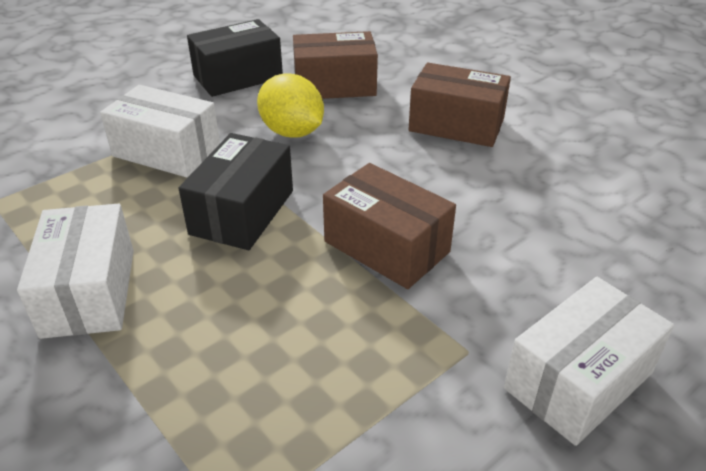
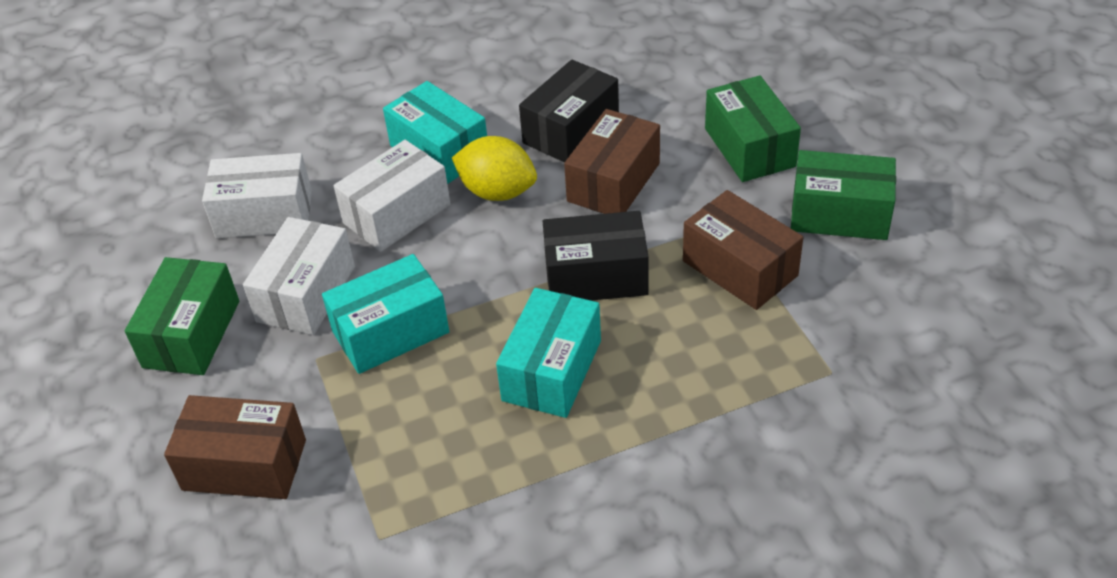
green box: 0 -> 3
turquoise box: 0 -> 3

